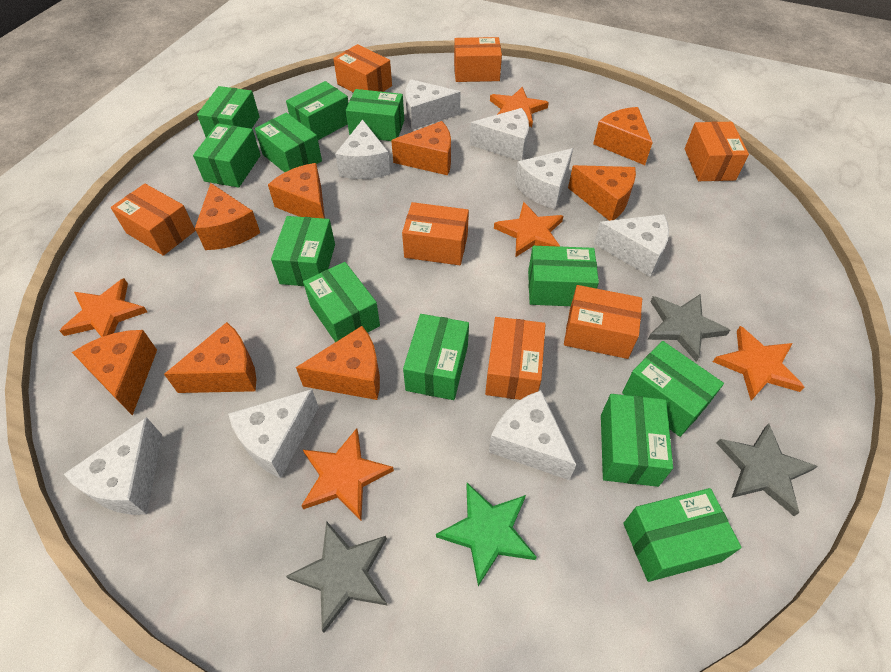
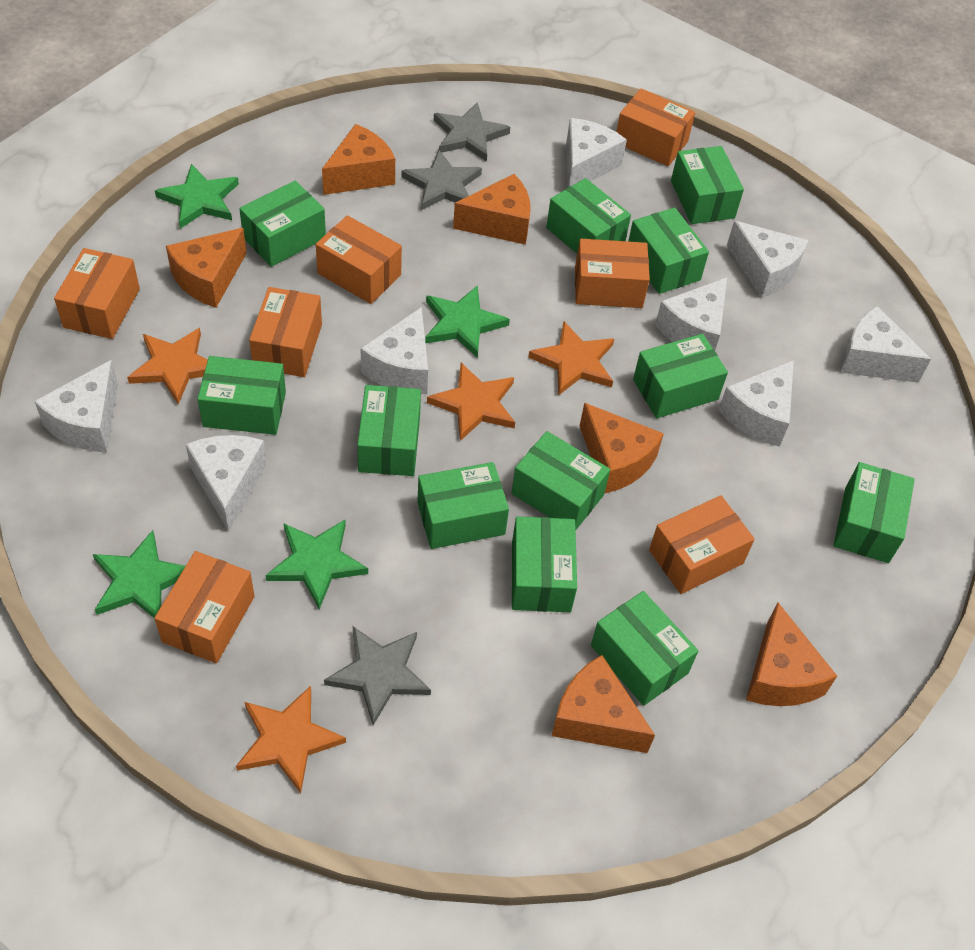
green star: 1 -> 4
orange cheese: 8 -> 6
orange star: 5 -> 4

